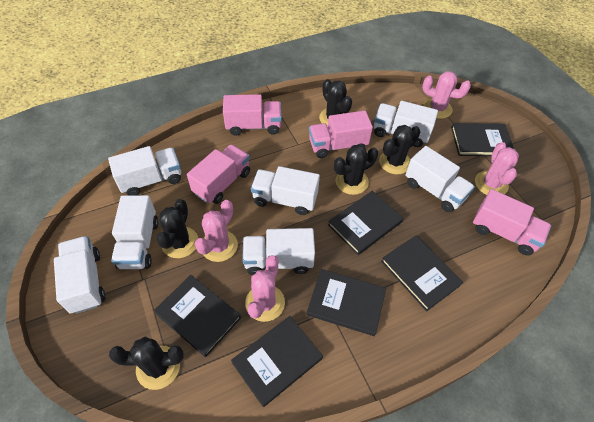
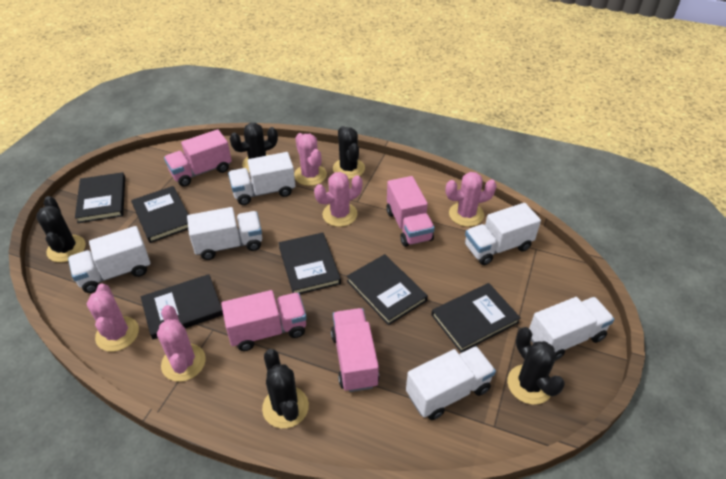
pink cactus: 4 -> 5
white truck: 7 -> 6

